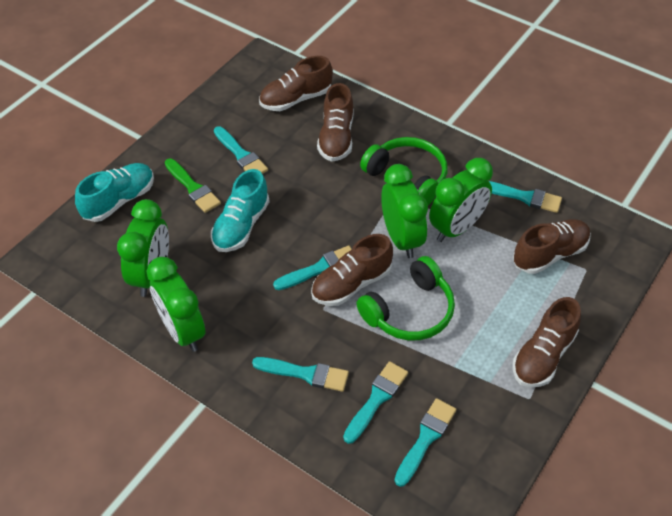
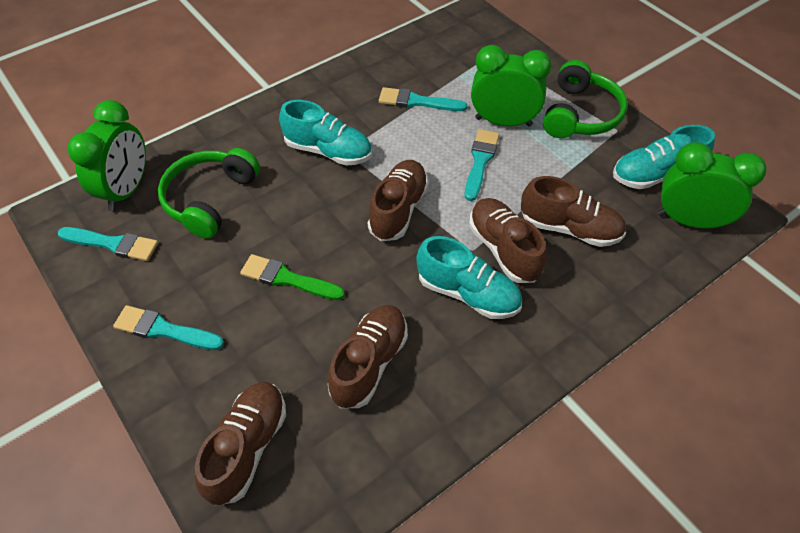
green clock: 4 -> 3
turquoise brush: 6 -> 4
turquoise shoe: 2 -> 3

